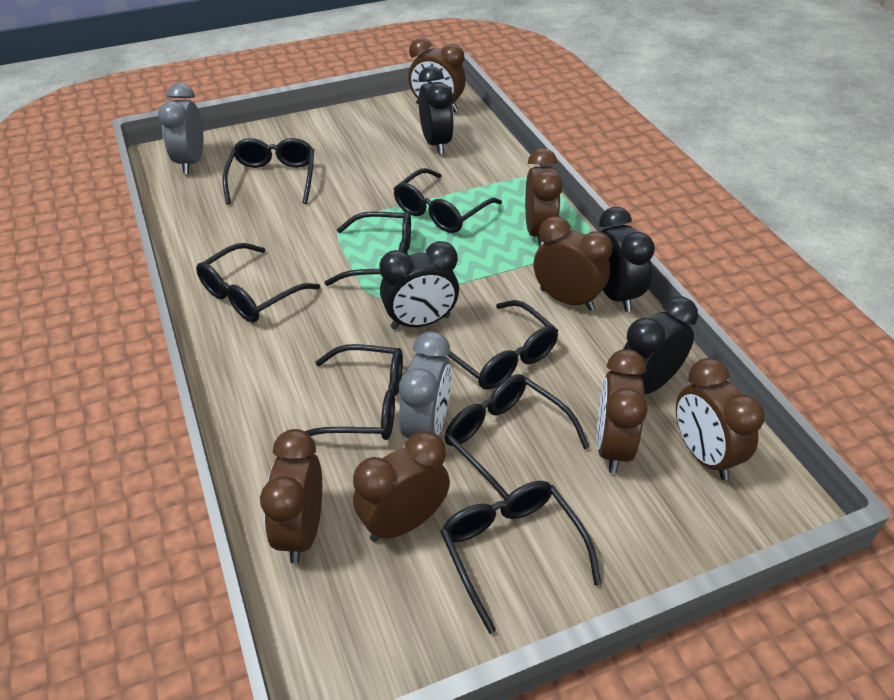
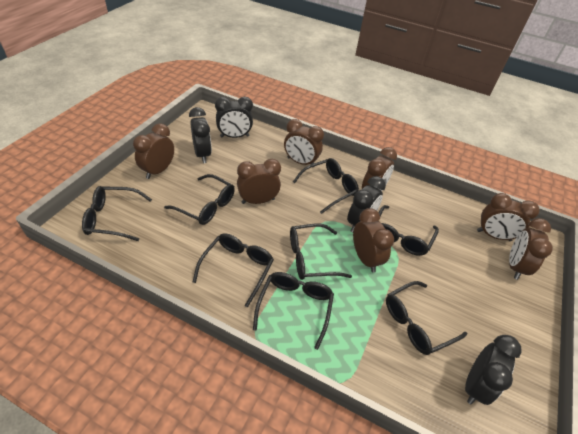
grey clock: 2 -> 0

